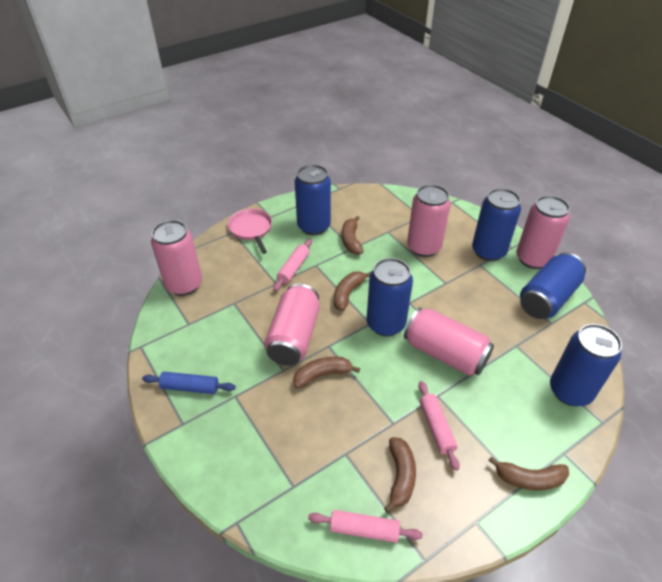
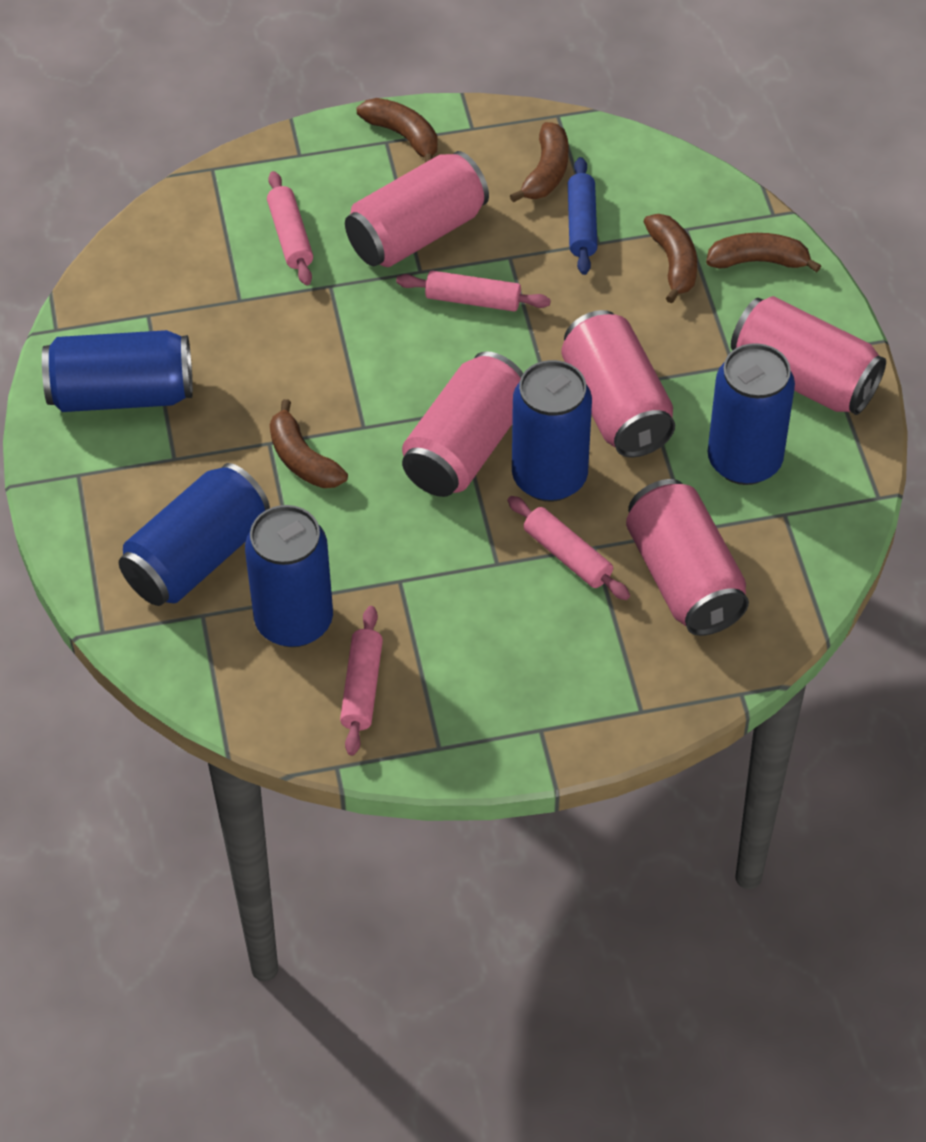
pink pan: 1 -> 0
pink rolling pin: 3 -> 4

